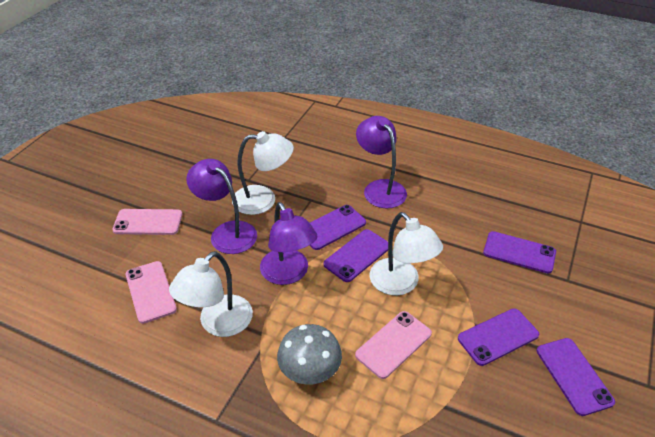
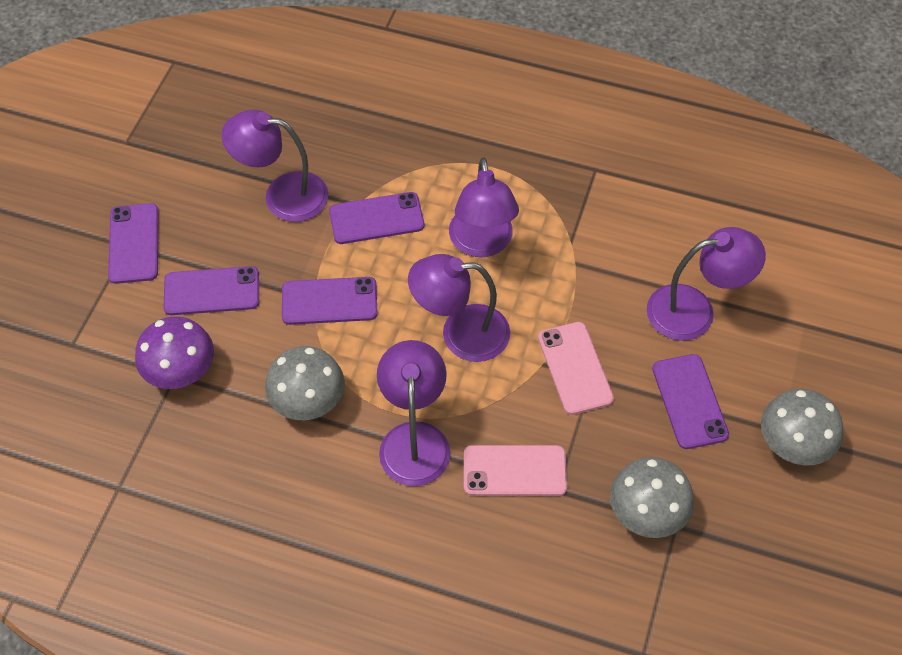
grey mushroom: 1 -> 3
pink phone: 3 -> 2
purple lamp: 3 -> 5
purple mushroom: 0 -> 1
white lamp: 3 -> 0

